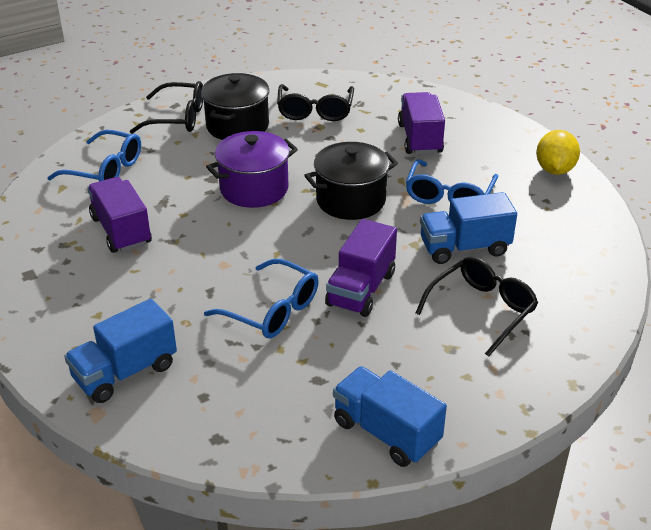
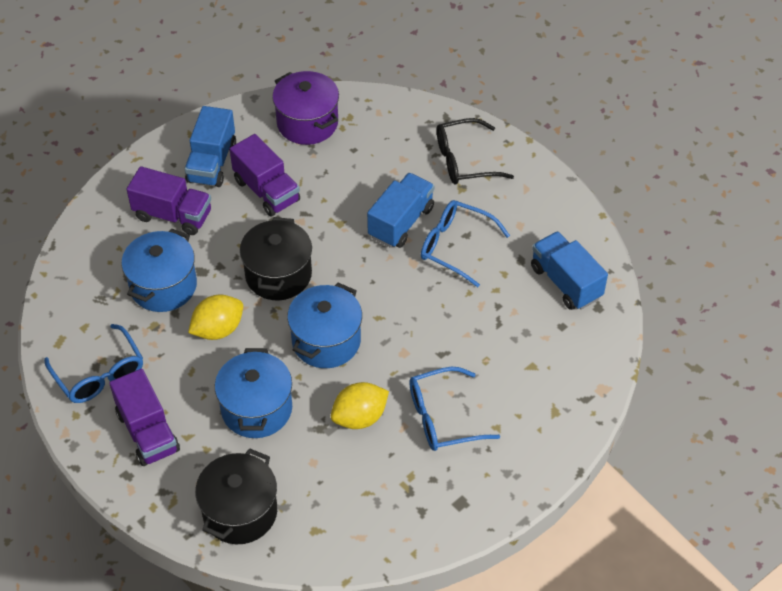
black glasses: 3 -> 1
blue pot: 0 -> 3
yellow lemon: 1 -> 2

